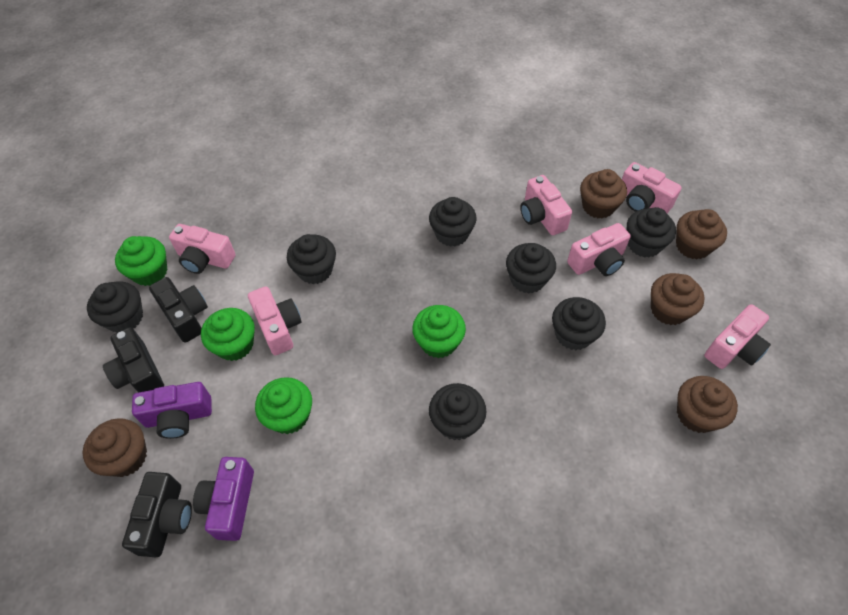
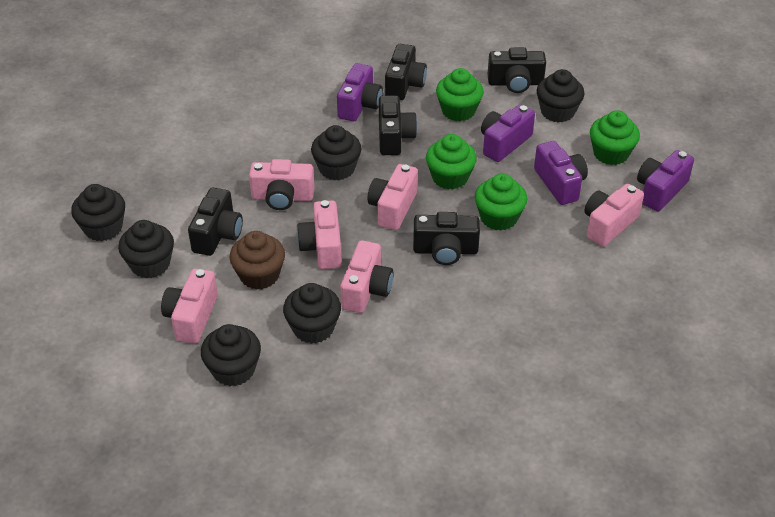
black camera: 3 -> 5
black cupcake: 7 -> 6
brown cupcake: 5 -> 1
purple camera: 2 -> 4

